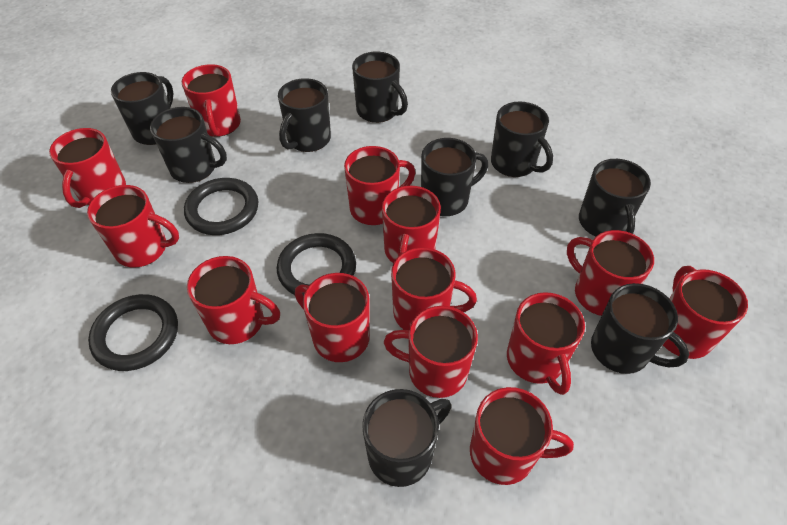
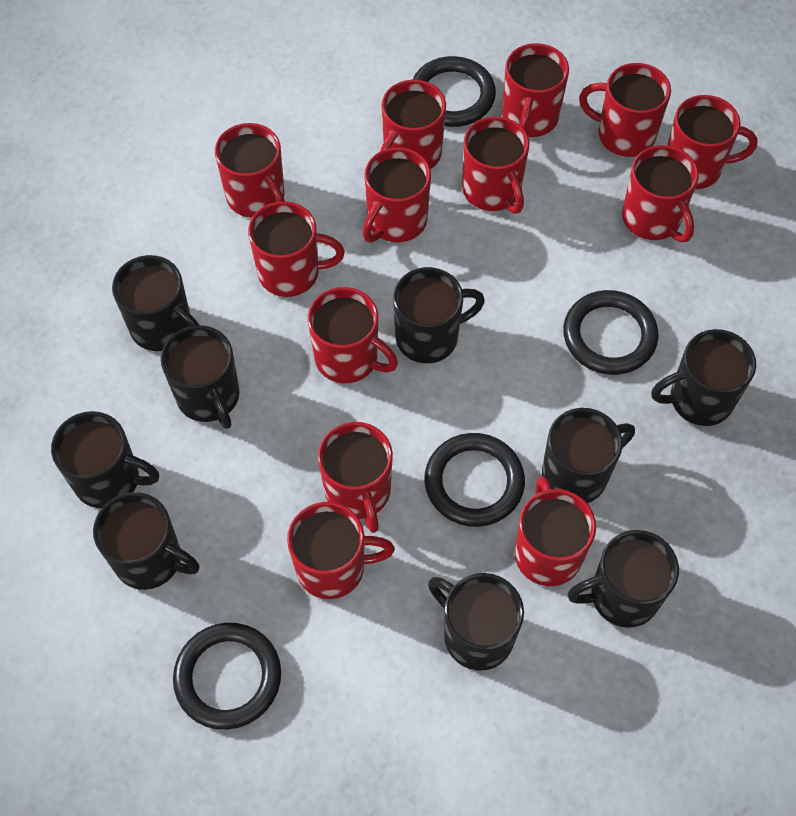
black ring: 3 -> 4

